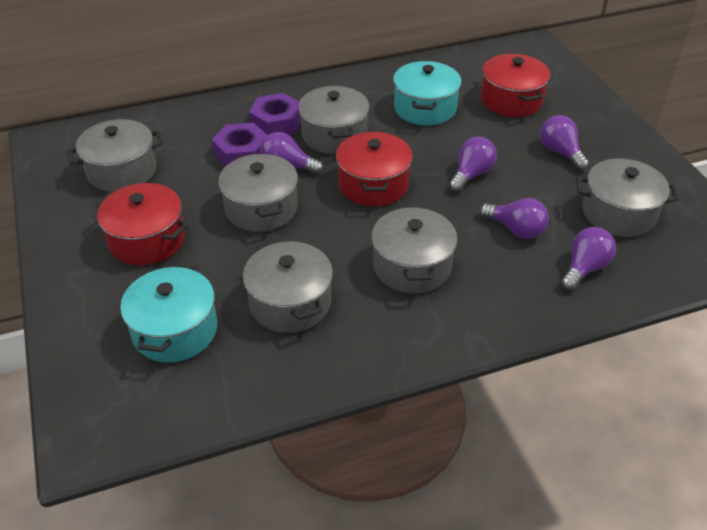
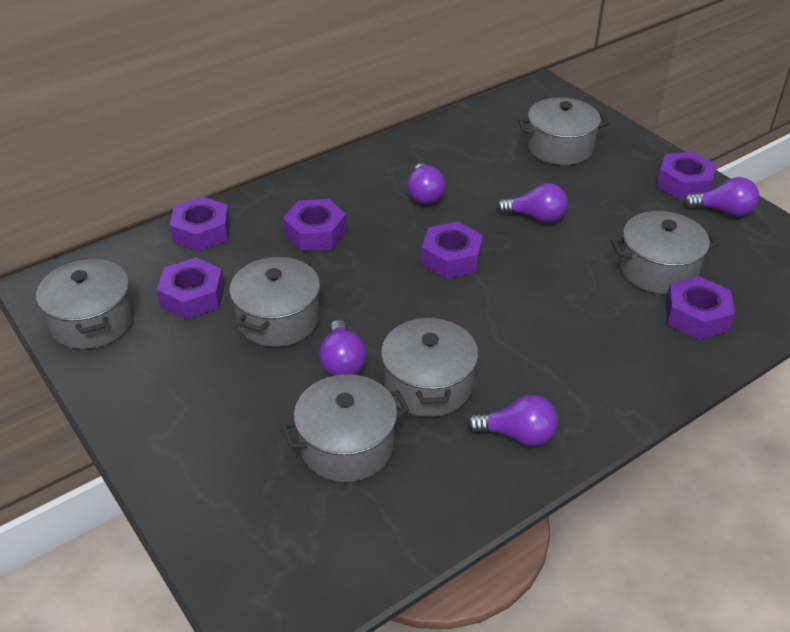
purple nut: 2 -> 6
red pot: 3 -> 0
turquoise pot: 2 -> 0

